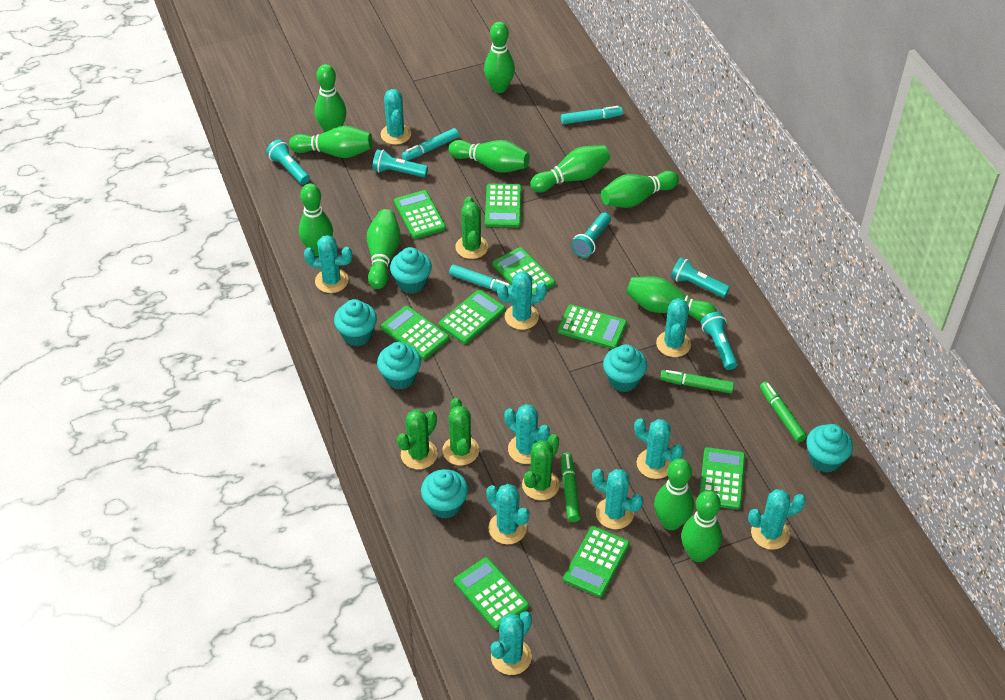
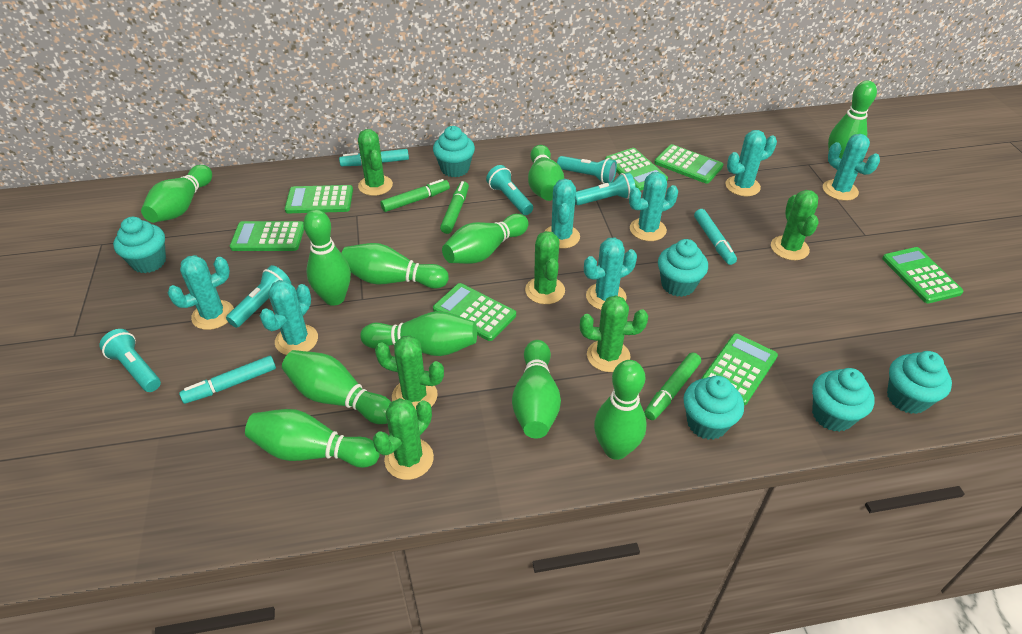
green cactus: 4 -> 6
green calculator: 9 -> 7
turquoise cactus: 10 -> 7

